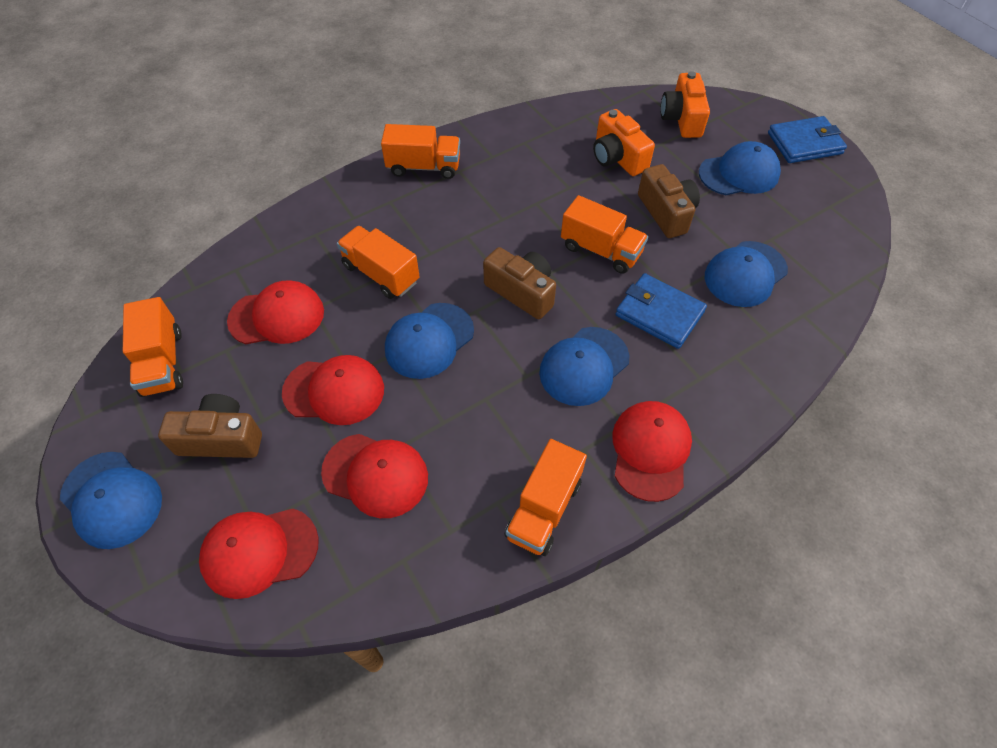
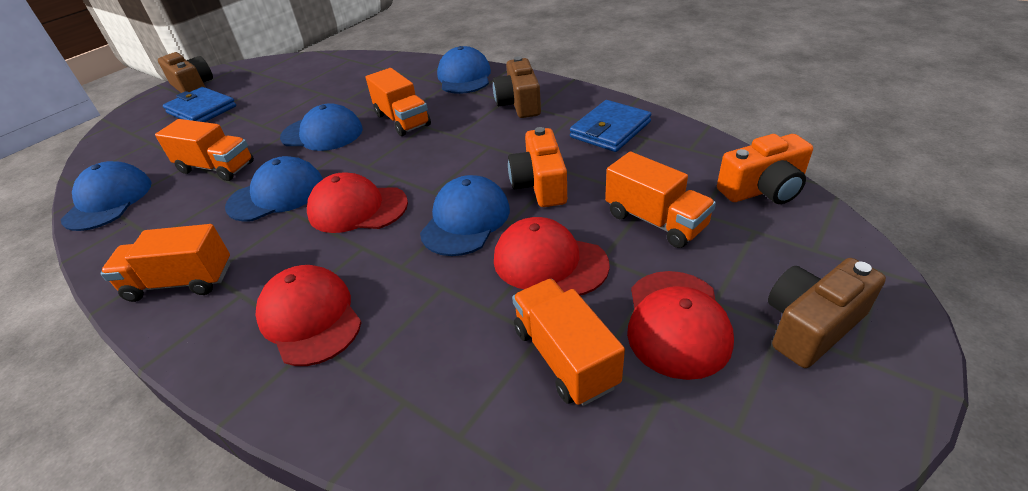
red cap: 5 -> 4

